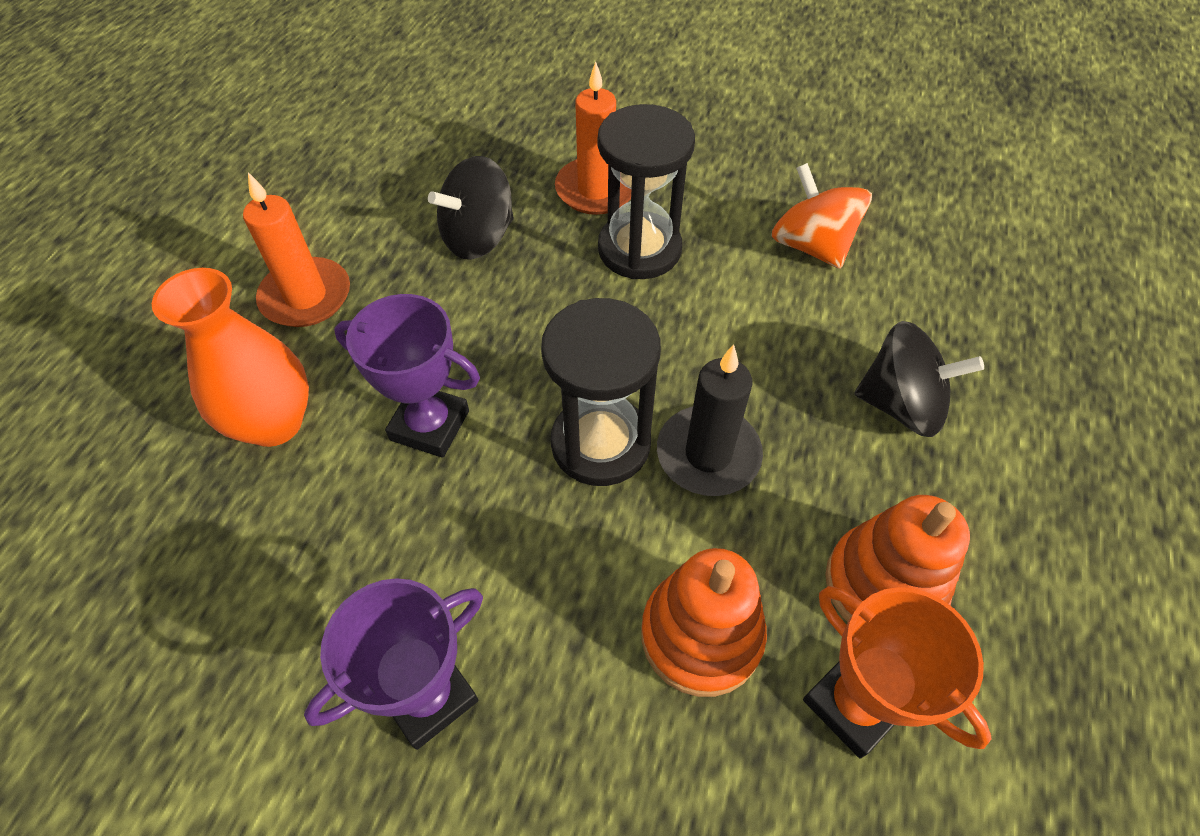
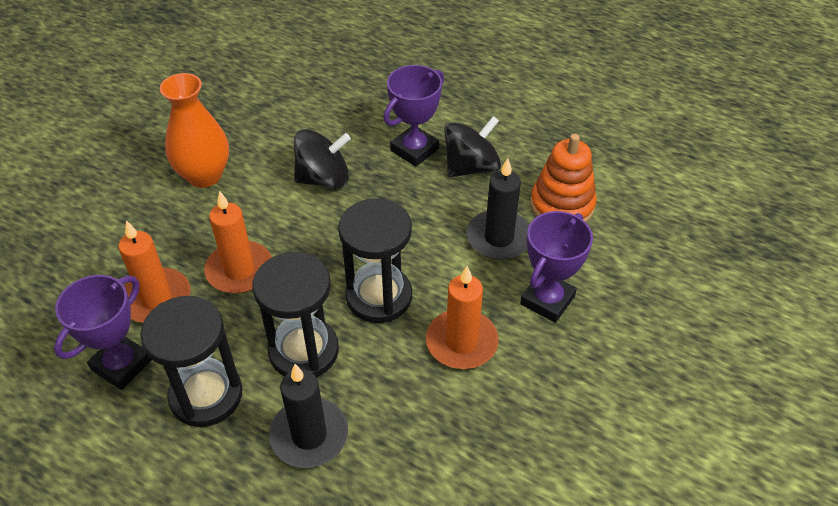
black candle: 1 -> 2
black hourglass: 2 -> 3
orange candle: 2 -> 3
orange spinning top: 1 -> 0
orange stacking toy: 2 -> 1
orange trophy: 1 -> 0
purple trophy: 2 -> 3

